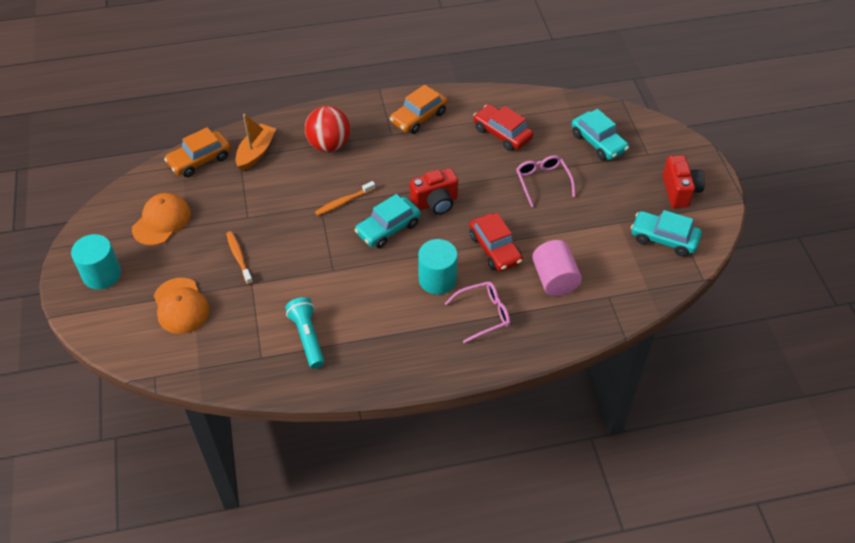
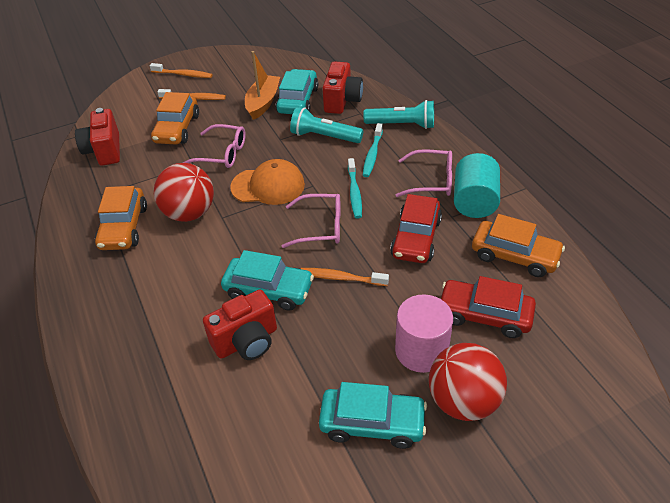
orange cap: 2 -> 1
orange car: 2 -> 3
orange toothbrush: 2 -> 3
pink glasses: 2 -> 3
red ball: 1 -> 2
red camera: 2 -> 3
turquoise cylinder: 2 -> 1
turquoise flashlight: 1 -> 2
turquoise toothbrush: 0 -> 2

